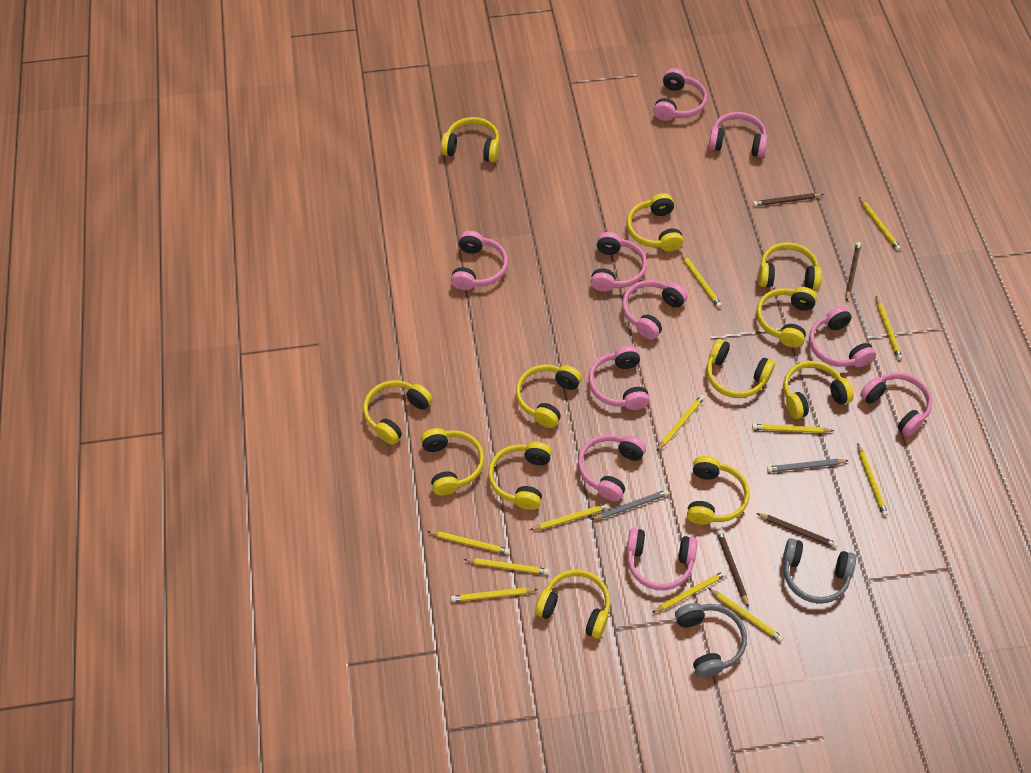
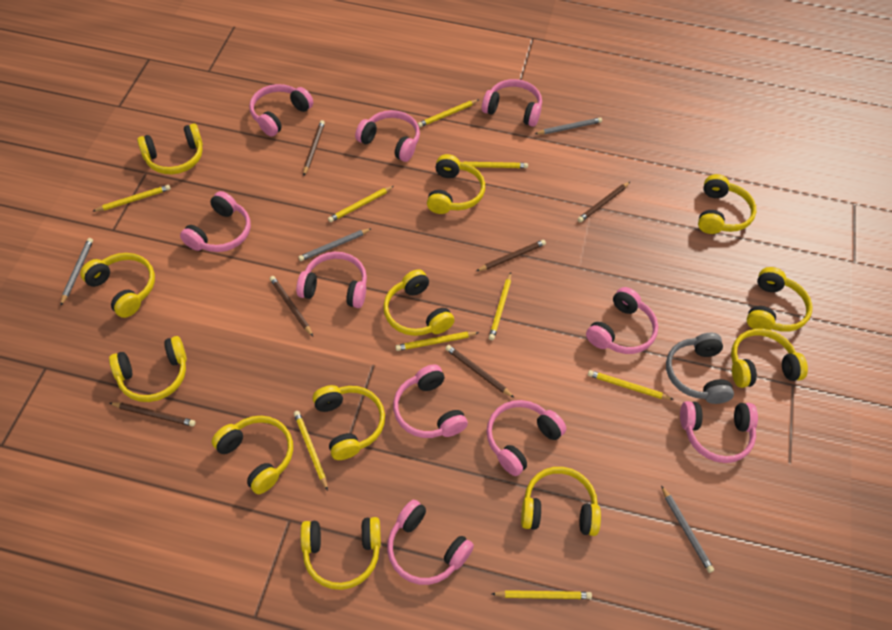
brown pencil: 4 -> 6
grey headphones: 2 -> 1
grey pencil: 2 -> 4
yellow pencil: 12 -> 9

